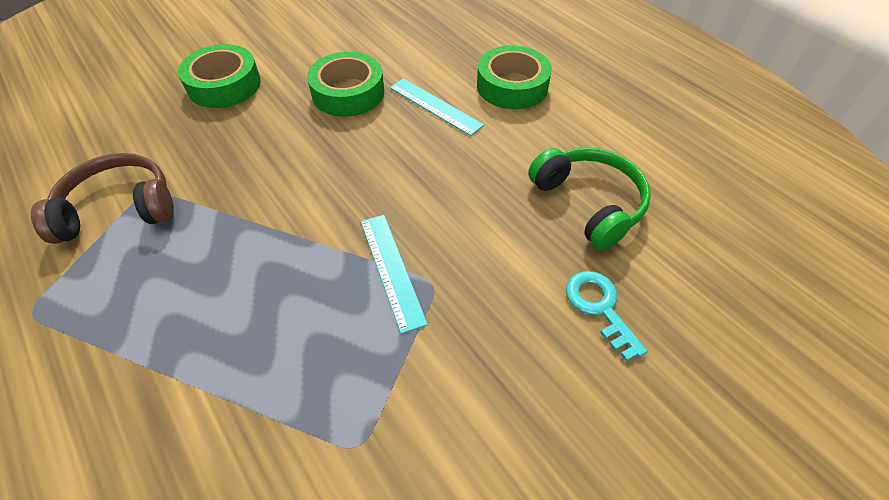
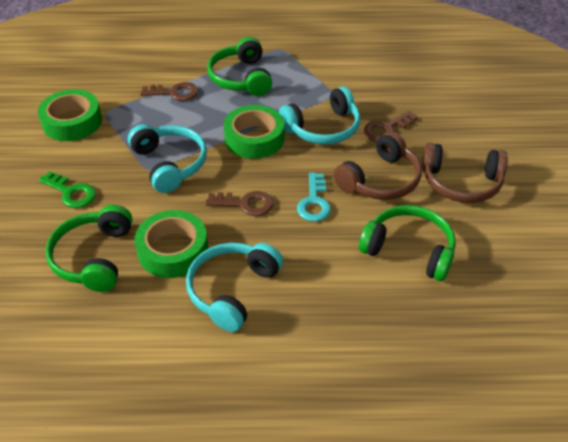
brown headphones: 1 -> 2
brown key: 0 -> 3
green headphones: 1 -> 3
green key: 0 -> 1
turquoise headphones: 0 -> 3
turquoise ruler: 2 -> 0

